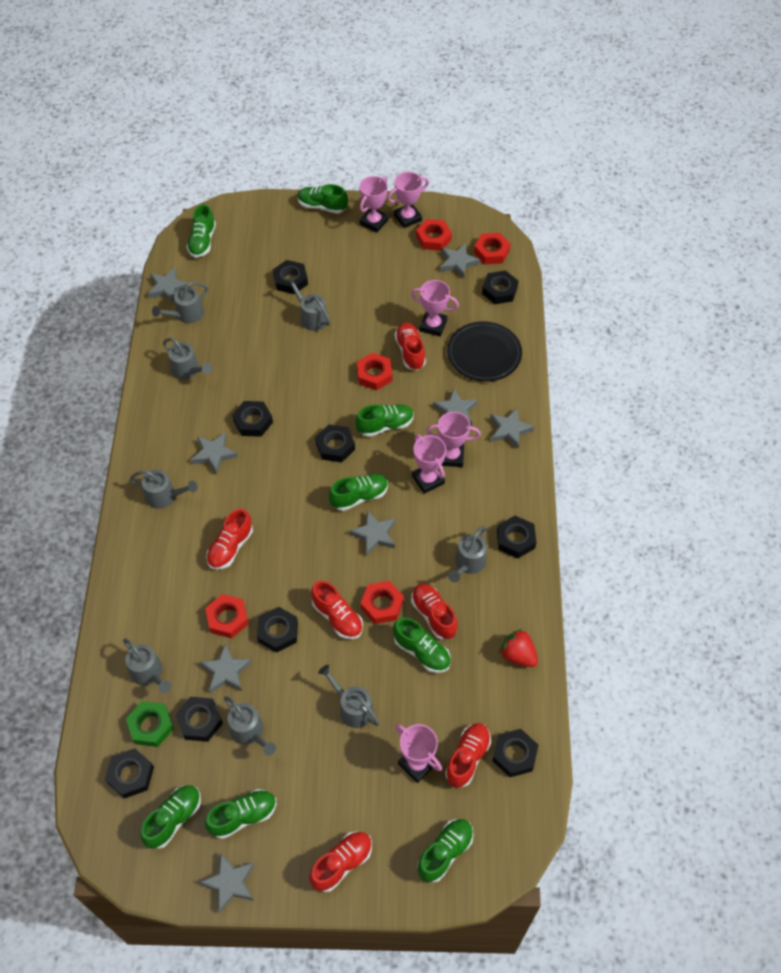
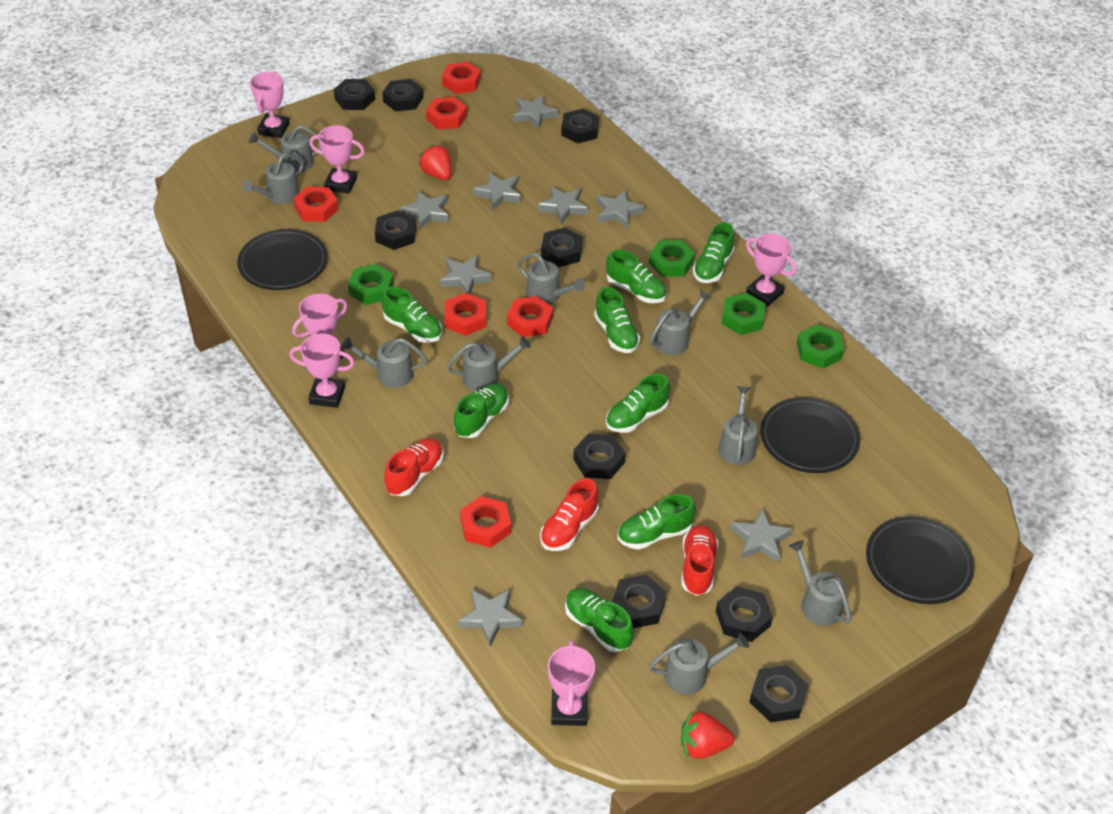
black plate: 1 -> 3
green nut: 1 -> 4
grey watering can: 8 -> 9
red nut: 5 -> 6
red shoe: 6 -> 3
red strawberry: 1 -> 2

